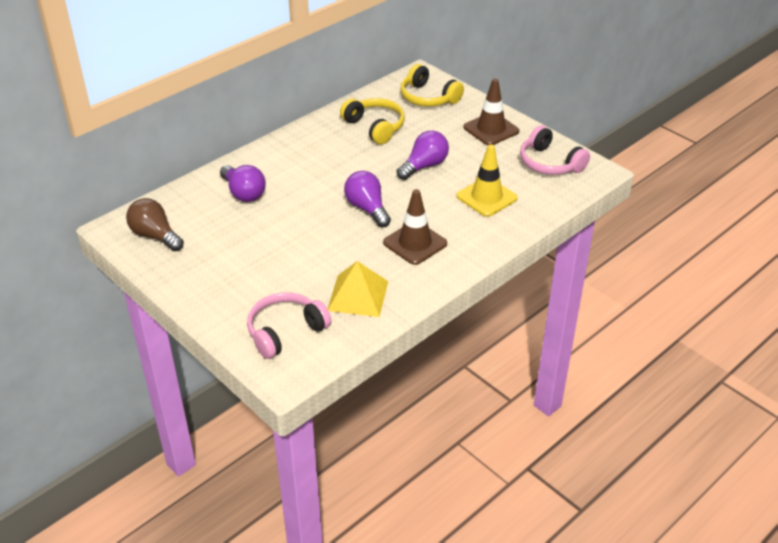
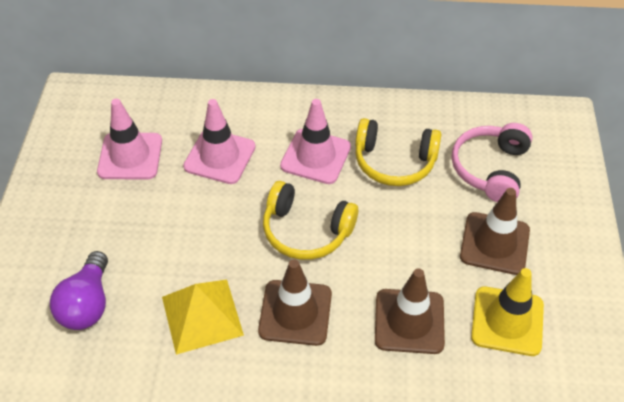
brown light bulb: 1 -> 0
brown traffic cone: 2 -> 3
pink headphones: 2 -> 1
pink traffic cone: 0 -> 3
purple light bulb: 3 -> 1

